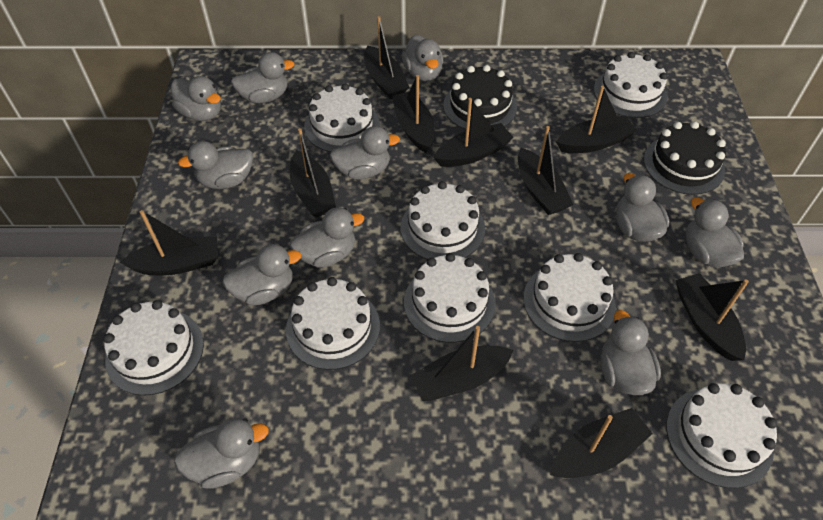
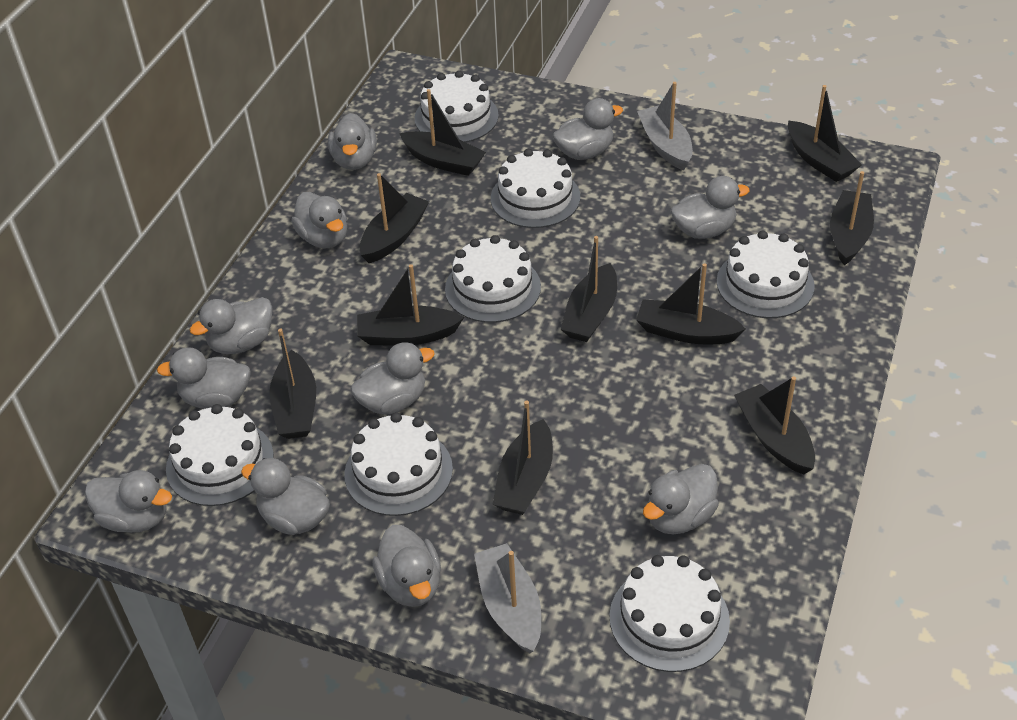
black cake: 2 -> 0
grey boat: 0 -> 2
white cake: 8 -> 7

